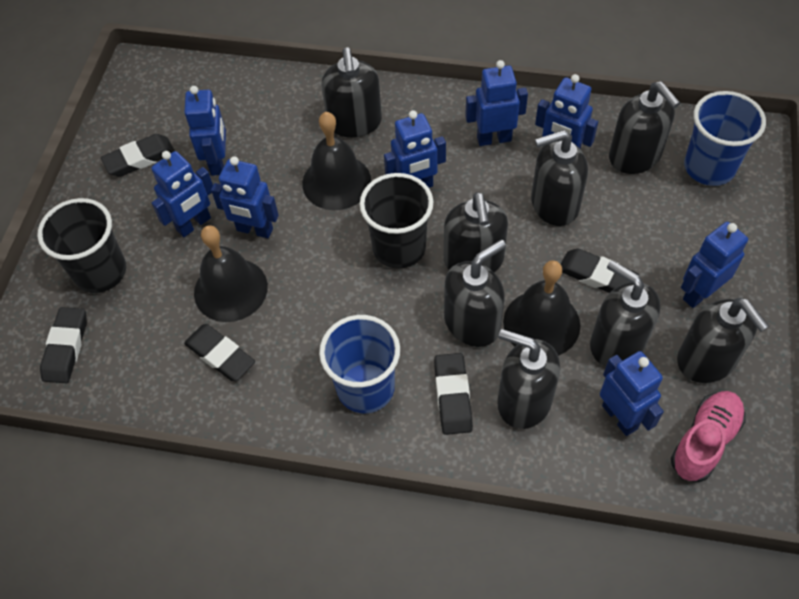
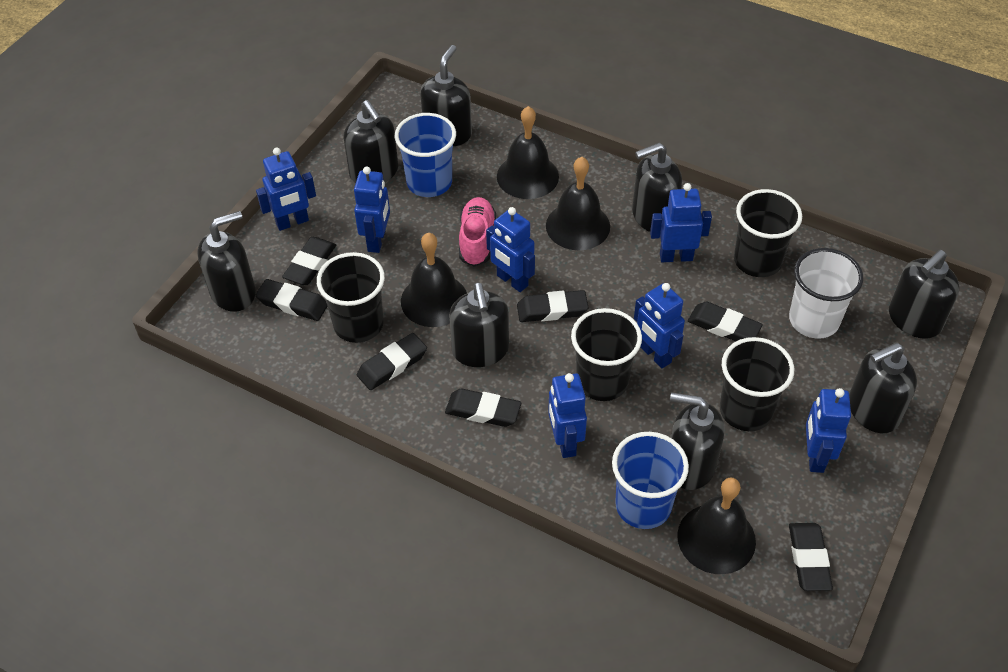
black bell: 3 -> 4
black cup: 2 -> 4
black eraser: 5 -> 7
blue robot: 8 -> 7
white cup: 0 -> 1

